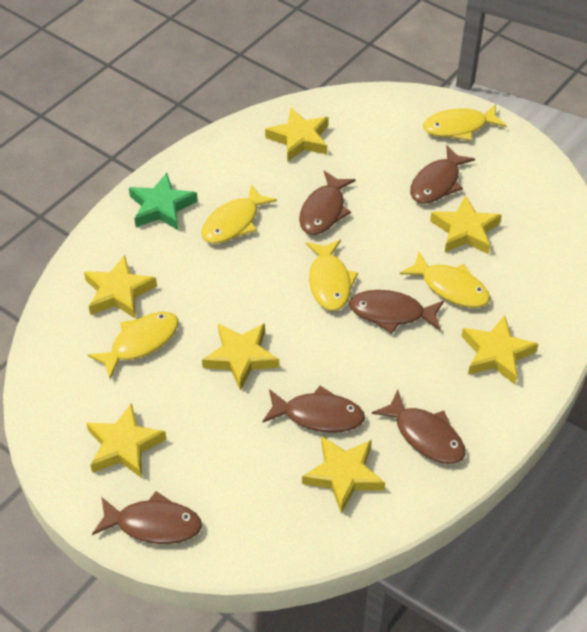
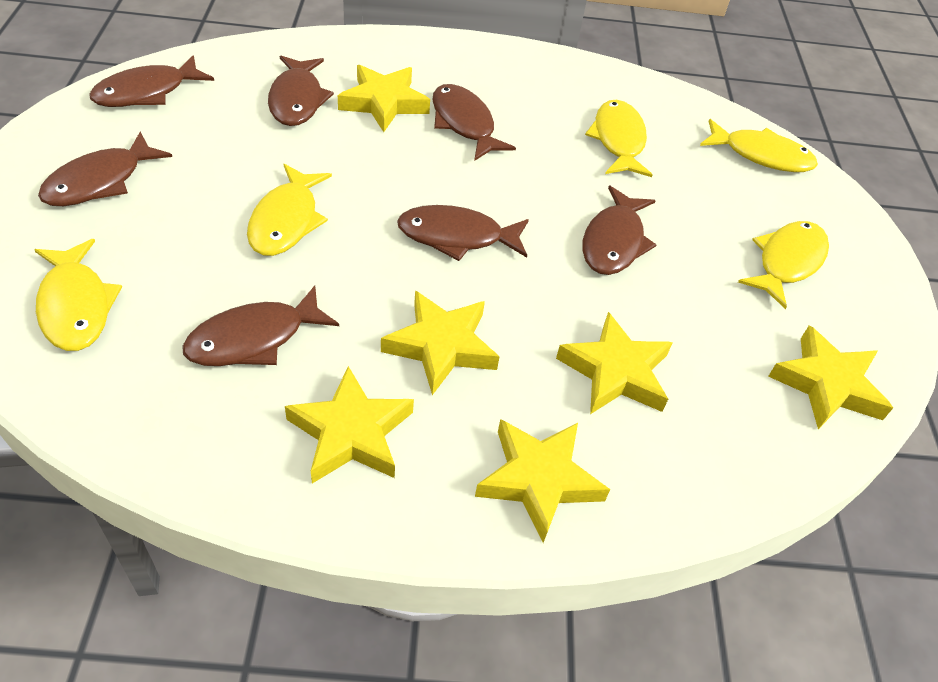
brown fish: 6 -> 7
green star: 1 -> 0
yellow star: 7 -> 6

